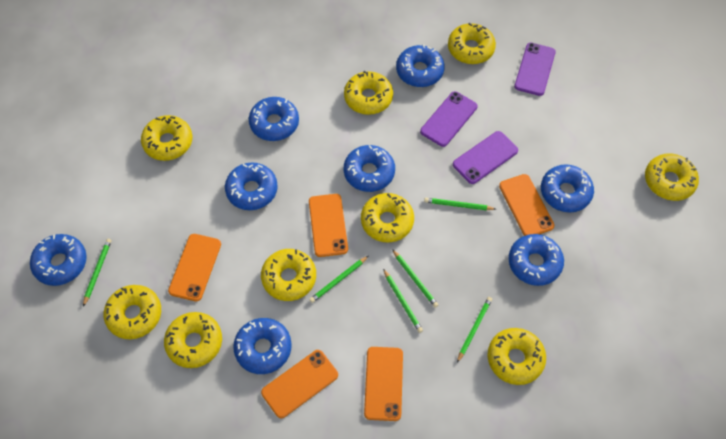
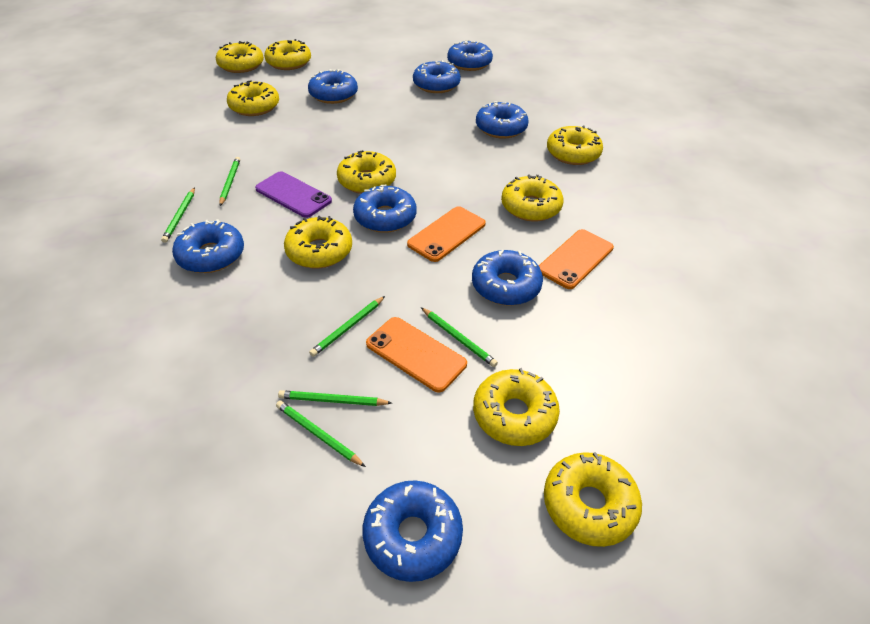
orange phone: 5 -> 3
purple phone: 3 -> 1

